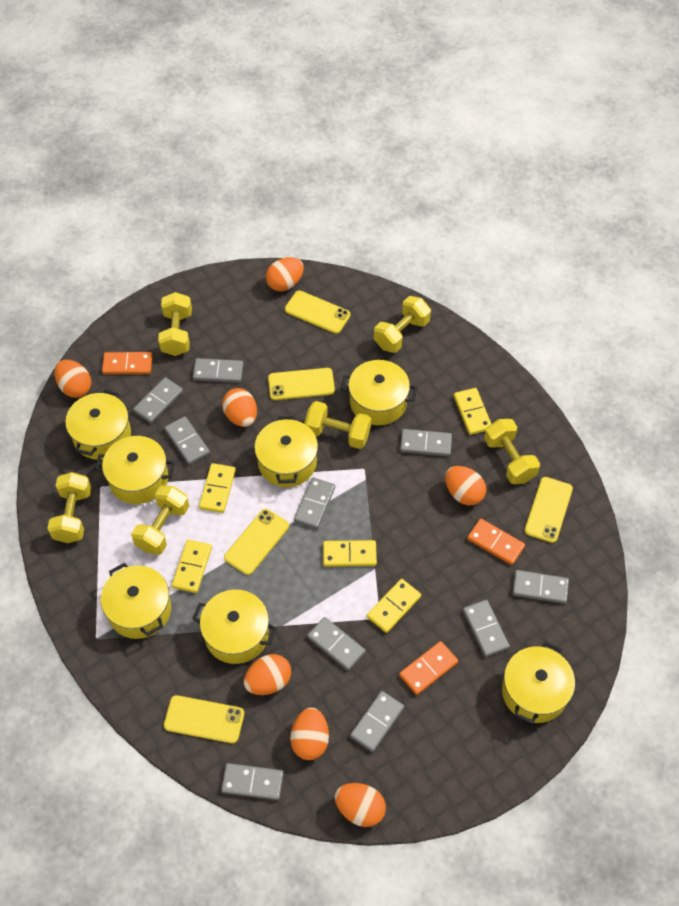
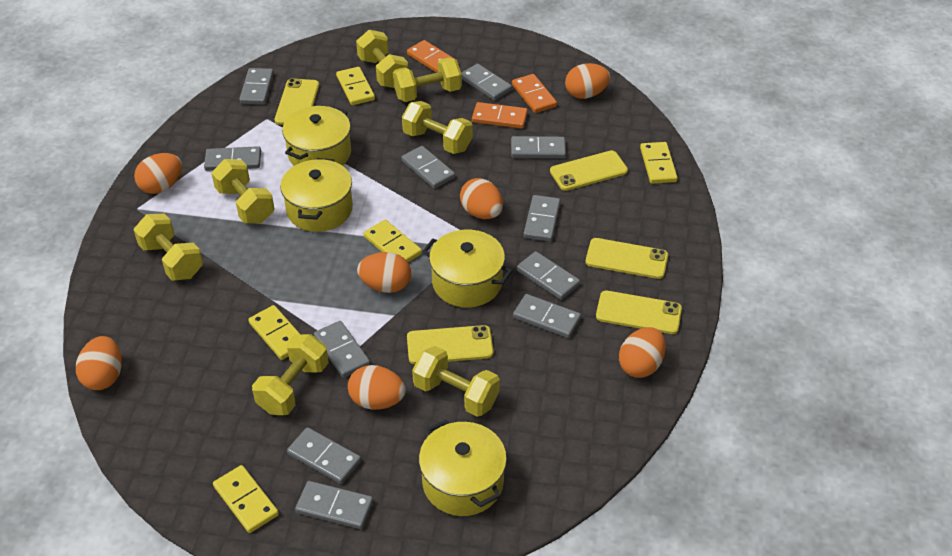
grey domino: 10 -> 11
yellow dumbbell: 6 -> 7
yellow pot: 7 -> 4

